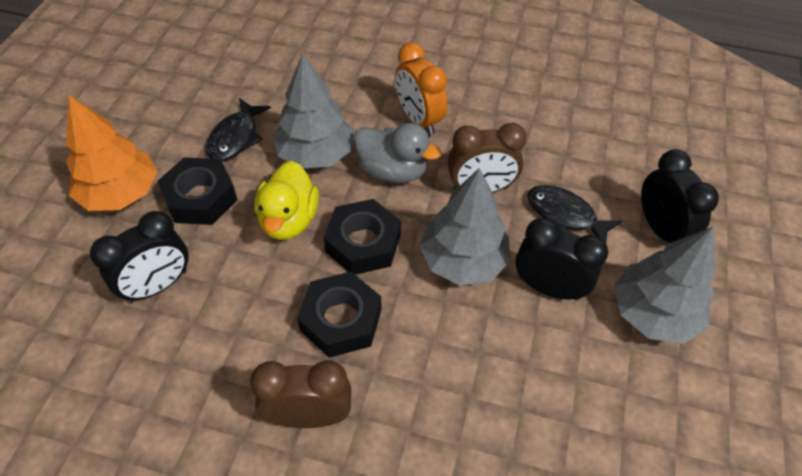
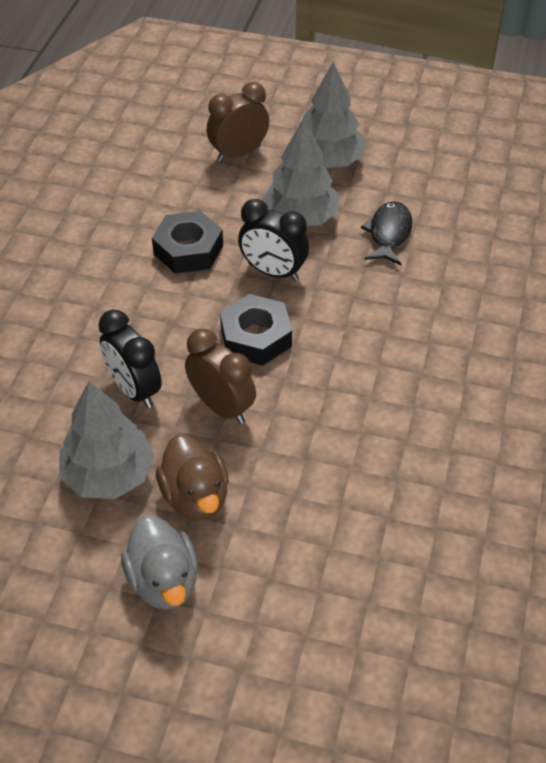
black clock: 3 -> 2
black fish: 2 -> 1
black nut: 3 -> 2
brown duck: 0 -> 1
orange clock: 1 -> 0
orange tree: 1 -> 0
yellow duck: 1 -> 0

